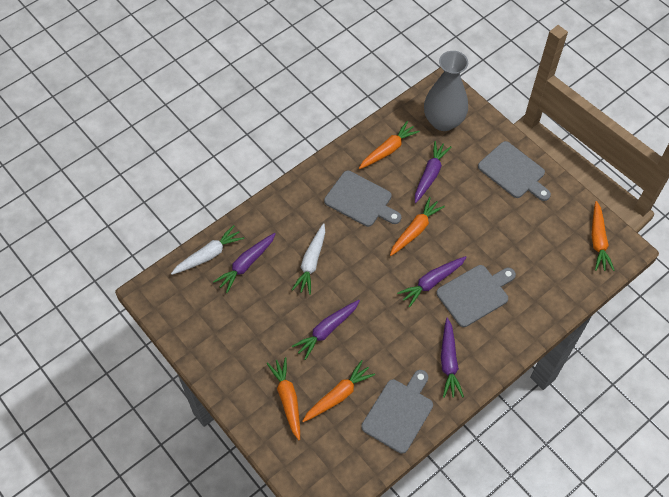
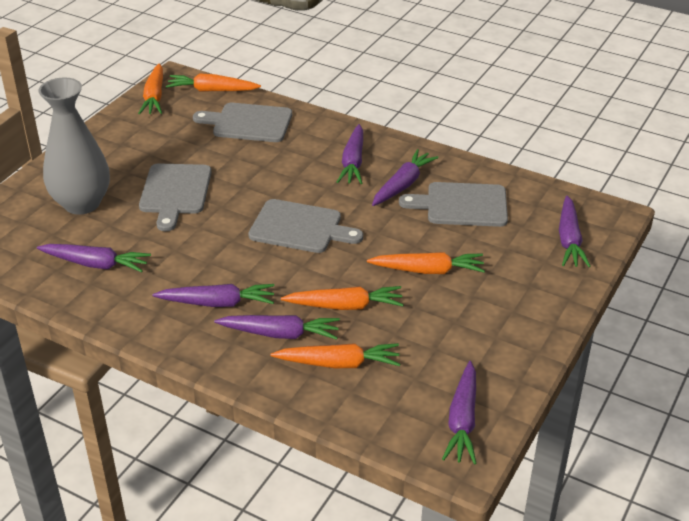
purple carrot: 5 -> 7
white carrot: 2 -> 0

